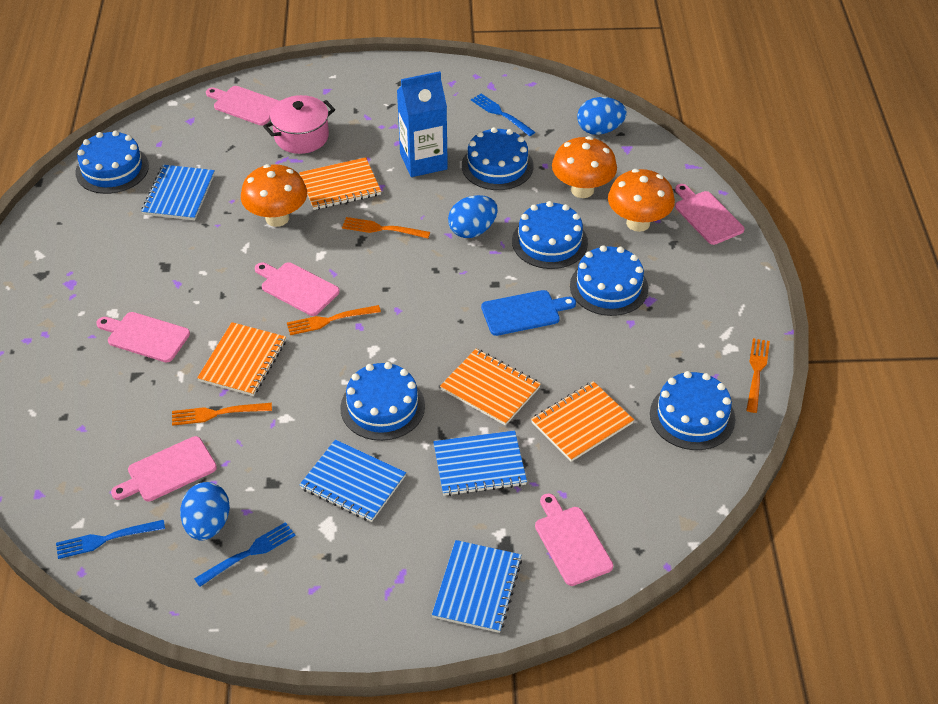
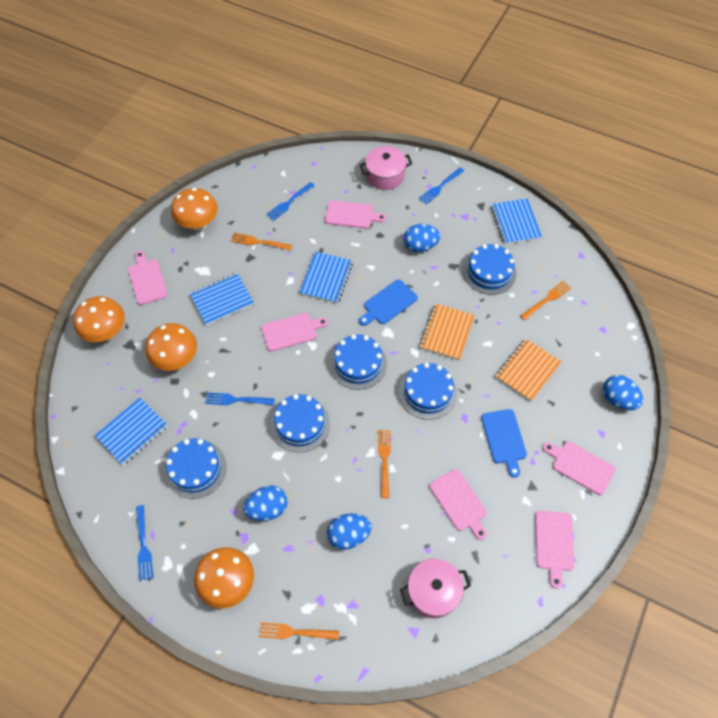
blue cake: 6 -> 5
blue carton: 1 -> 0
blue cutting board: 1 -> 2
blue egg: 3 -> 4
blue fork: 3 -> 4
orange mushroom: 3 -> 4
orange notebook: 4 -> 2
pink pot: 1 -> 2

